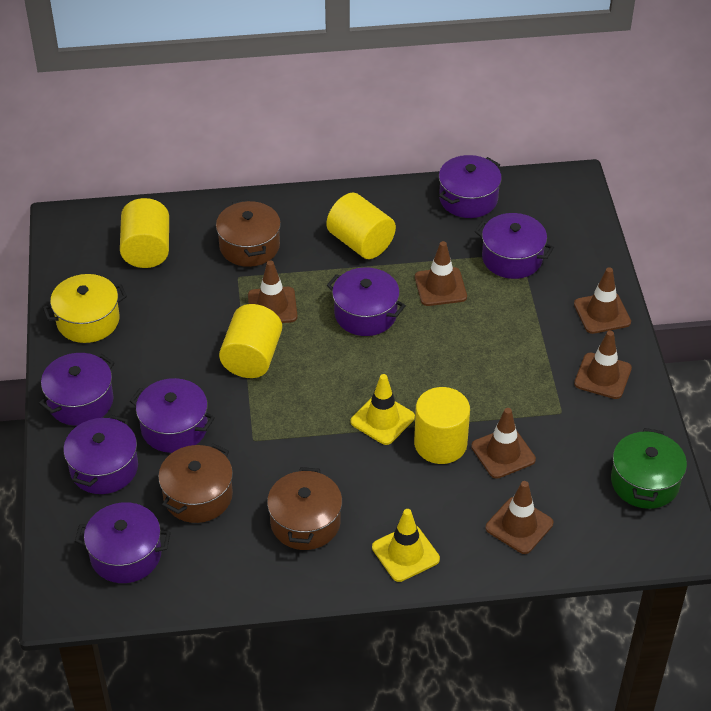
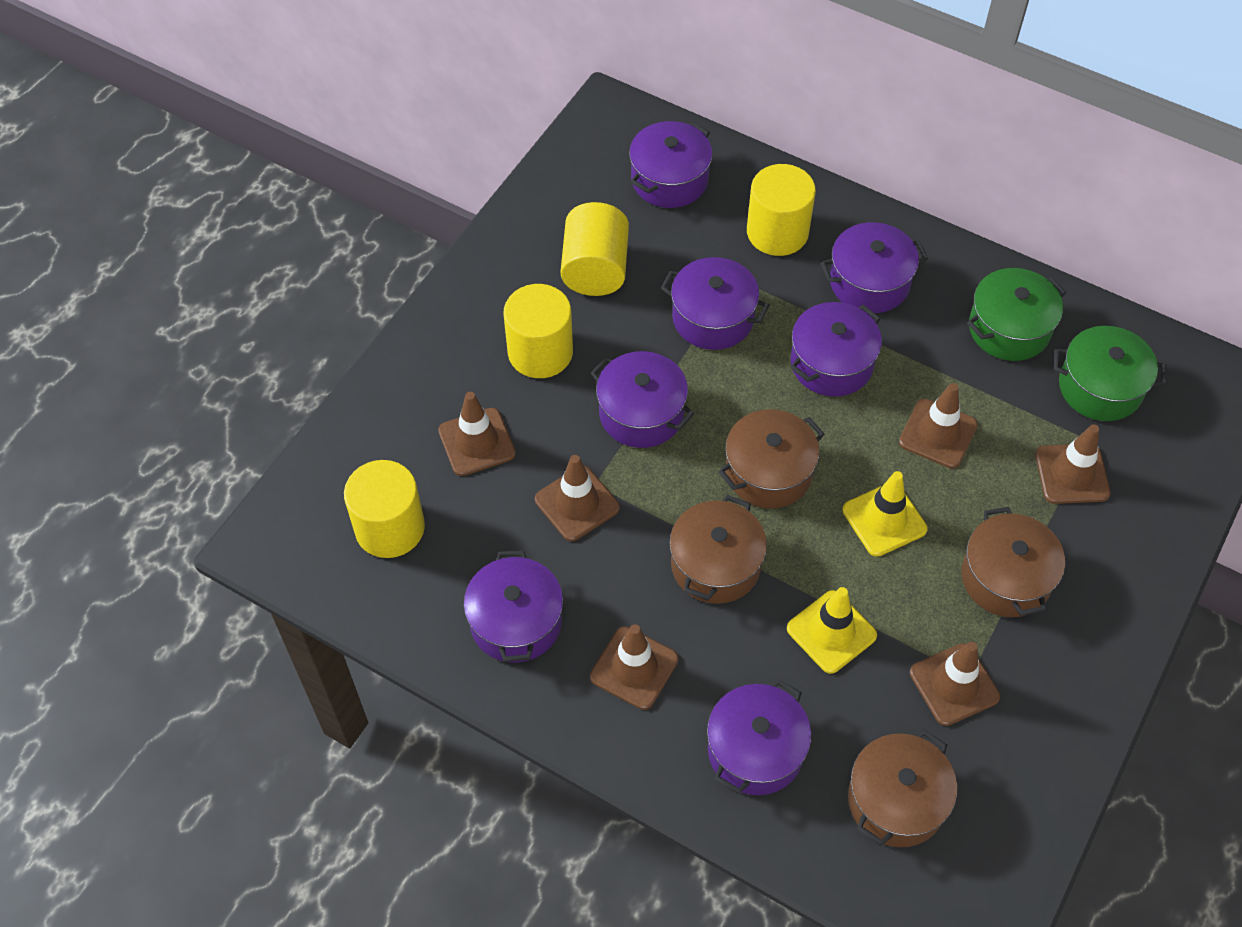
brown pot: 3 -> 4
green pot: 1 -> 2
yellow pot: 1 -> 0

